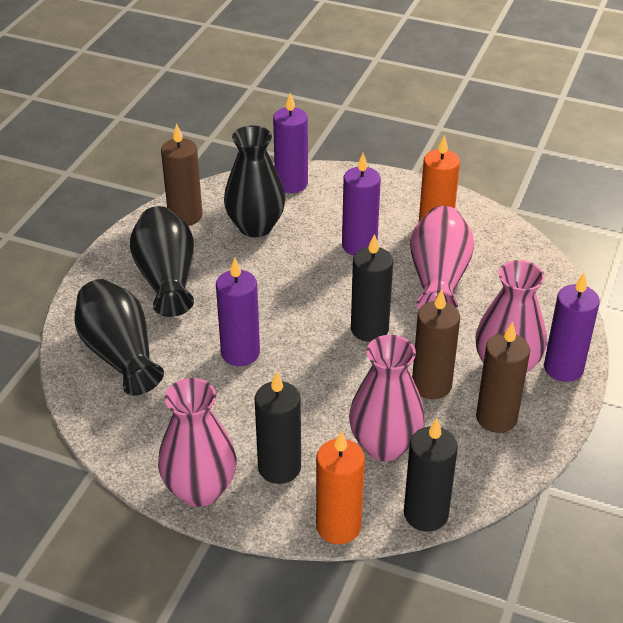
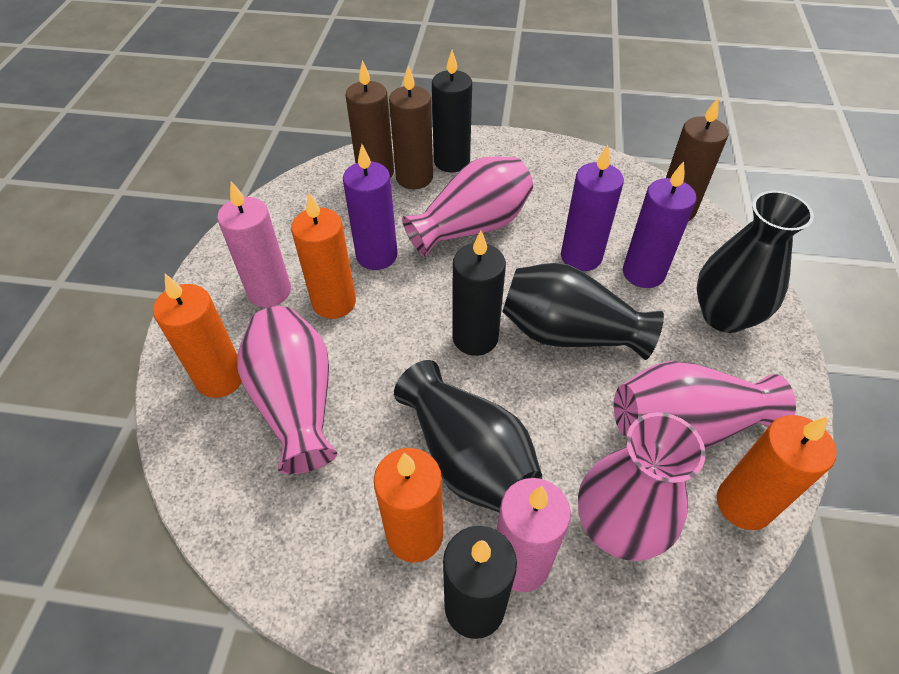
orange candle: 2 -> 4
pink candle: 0 -> 2
purple candle: 4 -> 3

